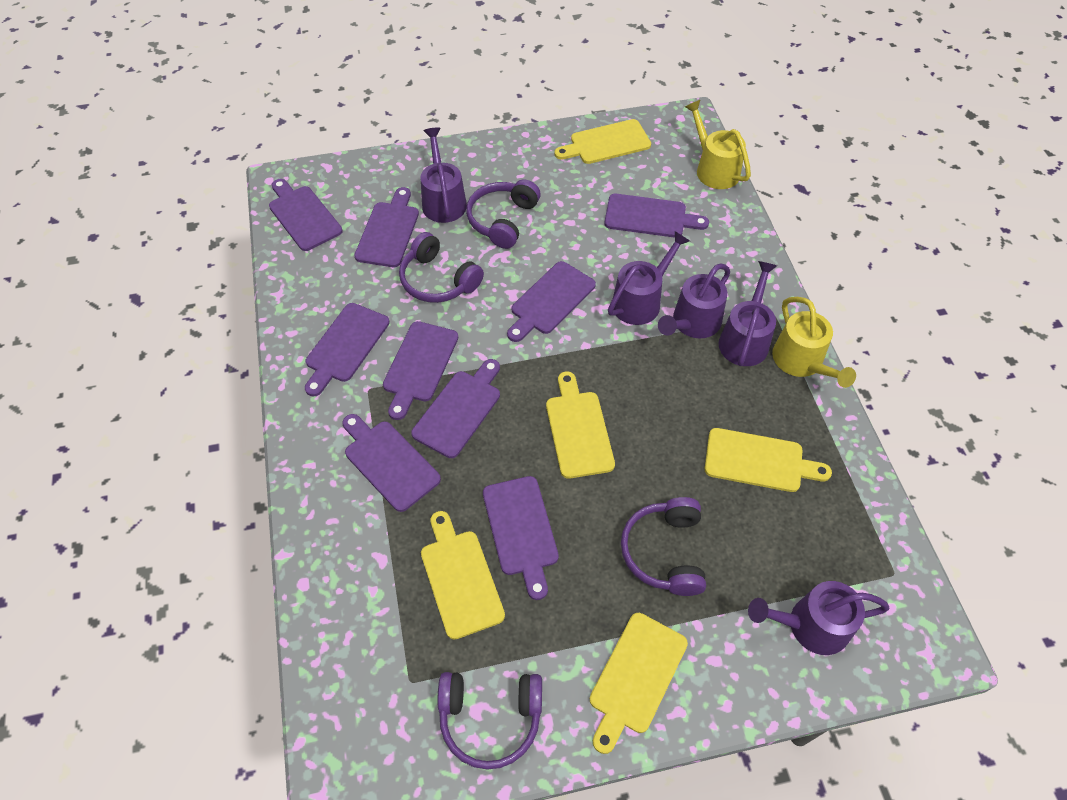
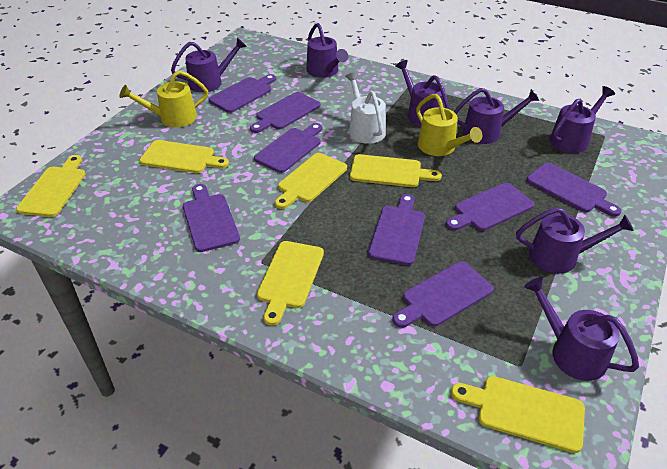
purple cutting board: 9 -> 8
purple headphones: 4 -> 0
purple watering can: 5 -> 7
white watering can: 0 -> 1
yellow cutting board: 5 -> 6

